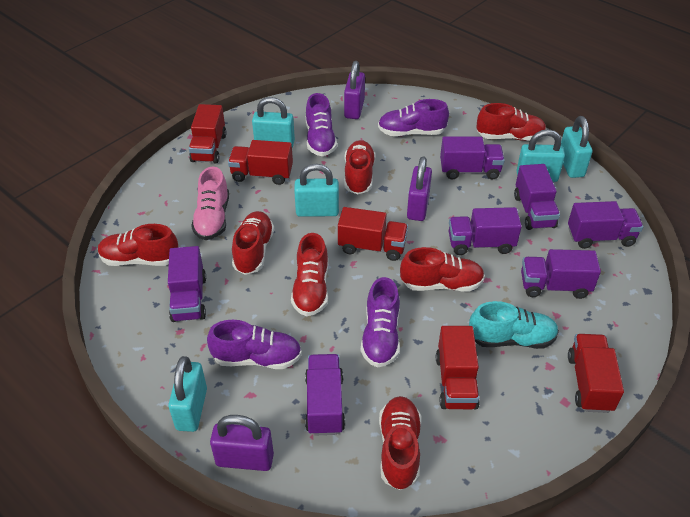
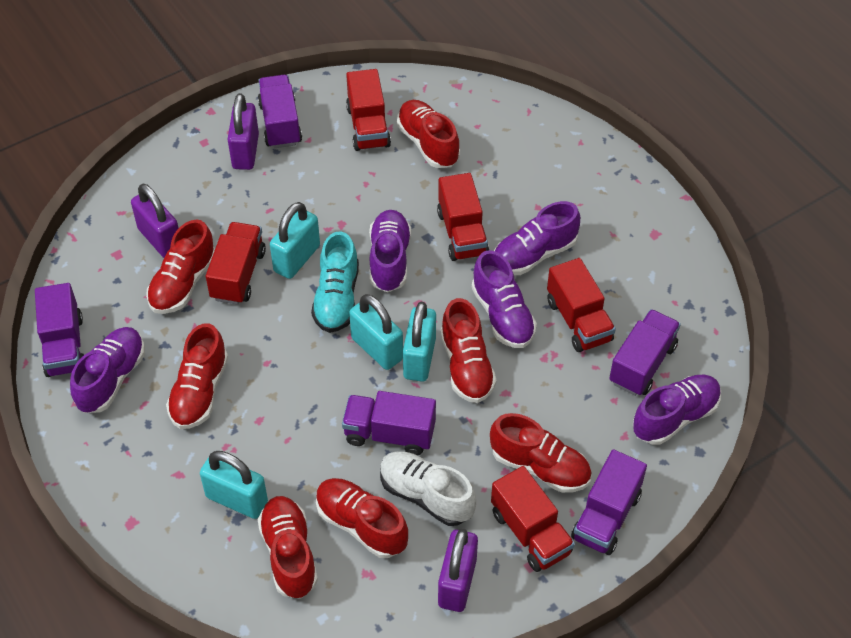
pink shoe: 1 -> 0
purple shoe: 4 -> 5
purple truck: 7 -> 5
turquoise padlock: 5 -> 4
white shoe: 0 -> 1

